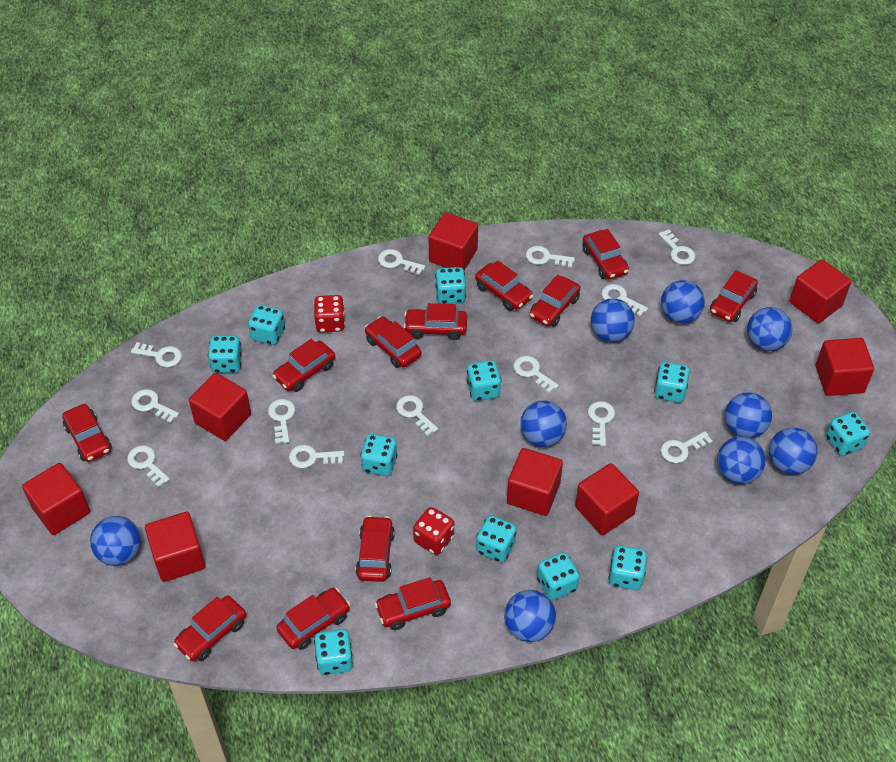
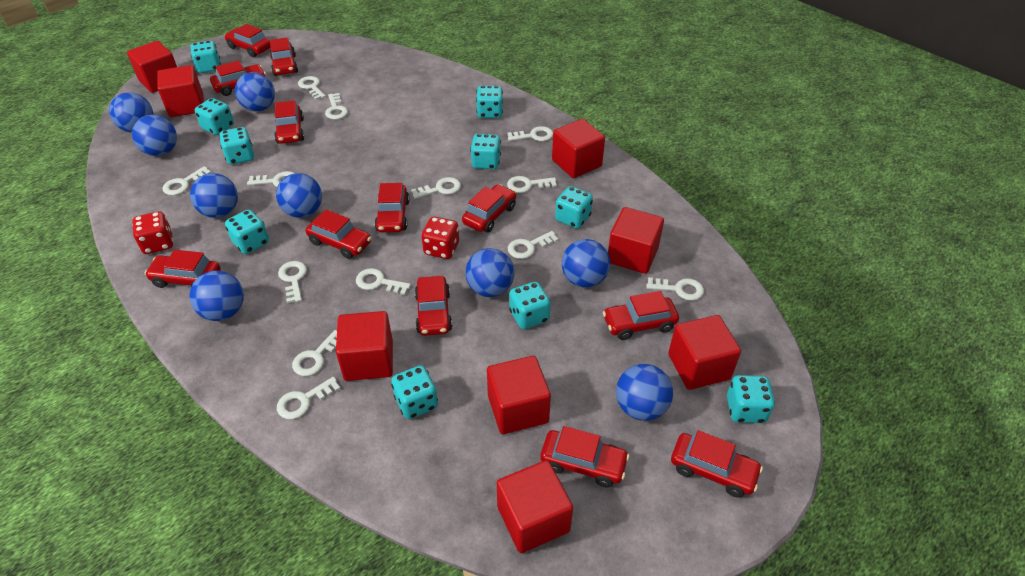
turquoise dice: 11 -> 10

